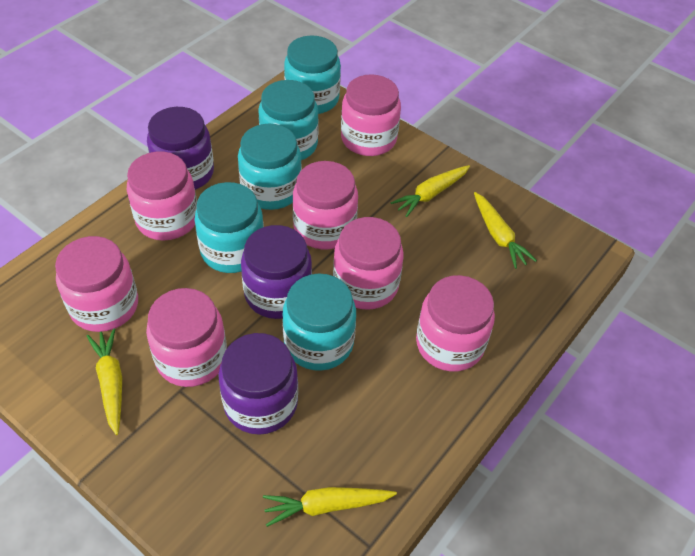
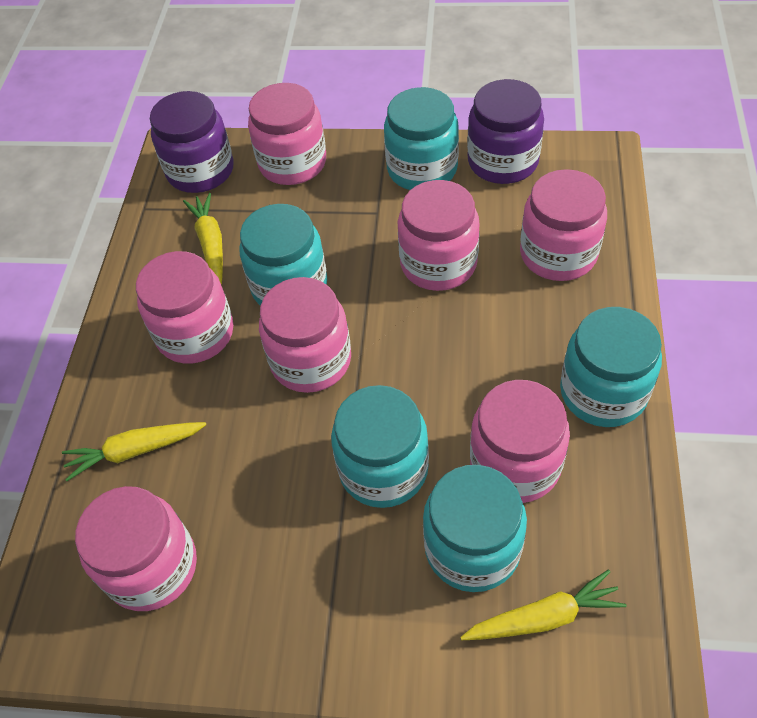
purple jar: 3 -> 2
yellow carrot: 4 -> 3

